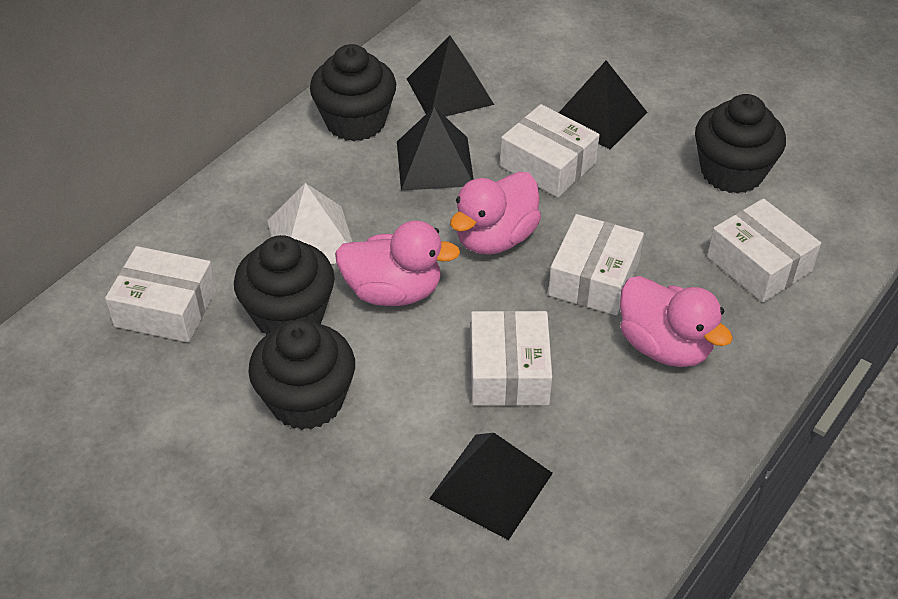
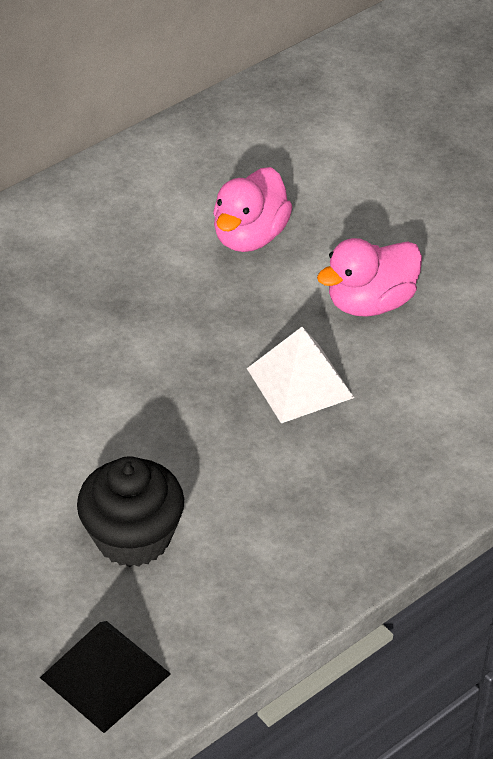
black cupcake: 4 -> 1
black pyramid: 4 -> 1
pink duck: 3 -> 2
white box: 5 -> 0

